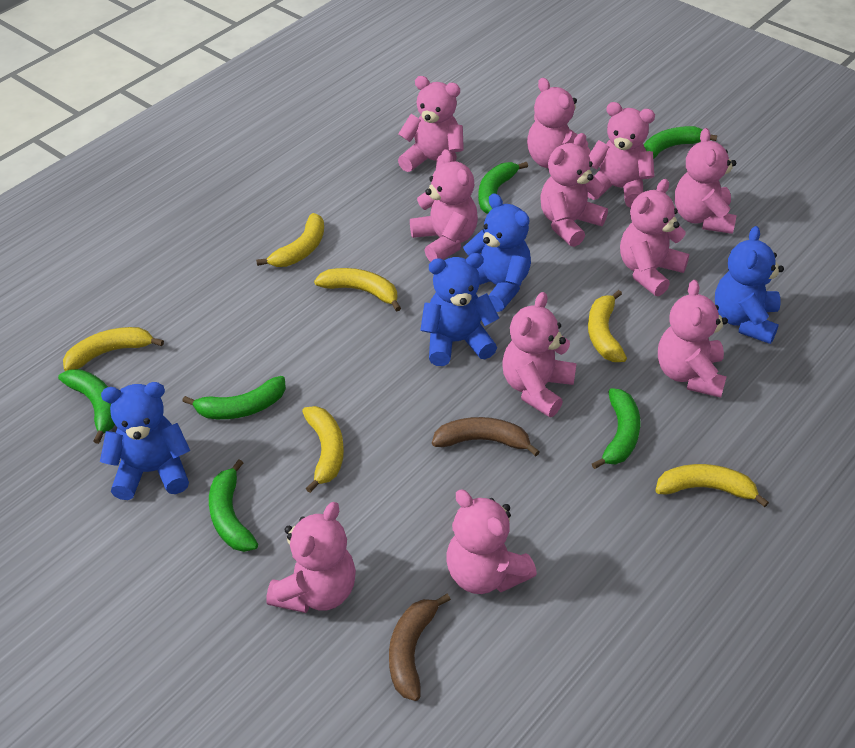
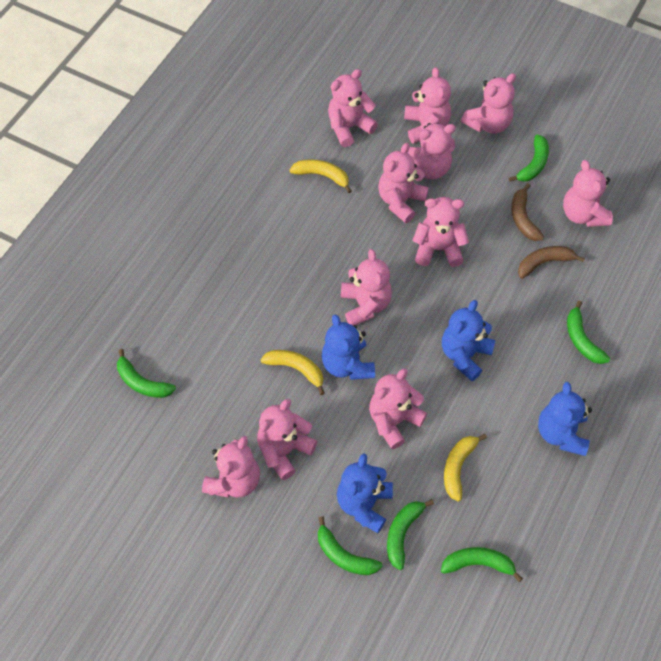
yellow banana: 6 -> 3

